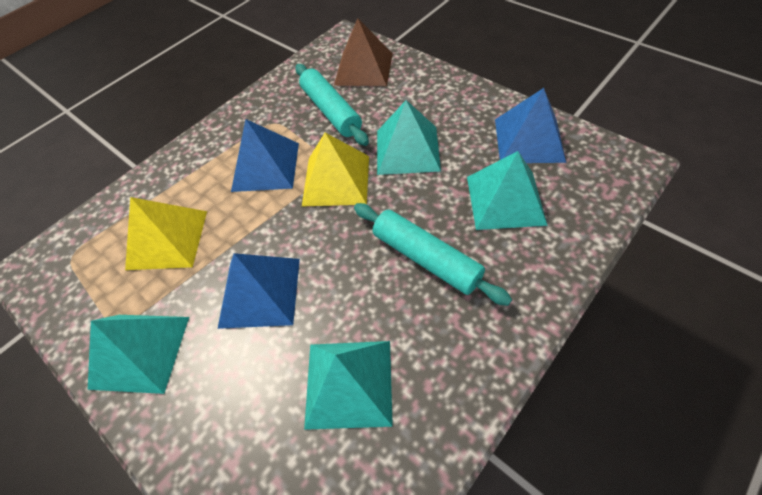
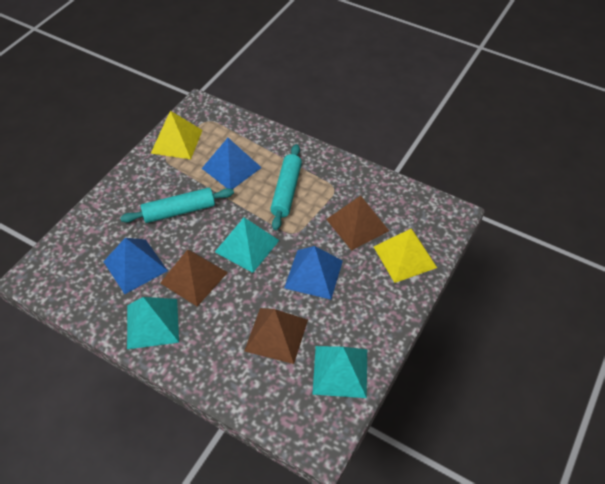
brown pyramid: 1 -> 3
turquoise pyramid: 4 -> 3

